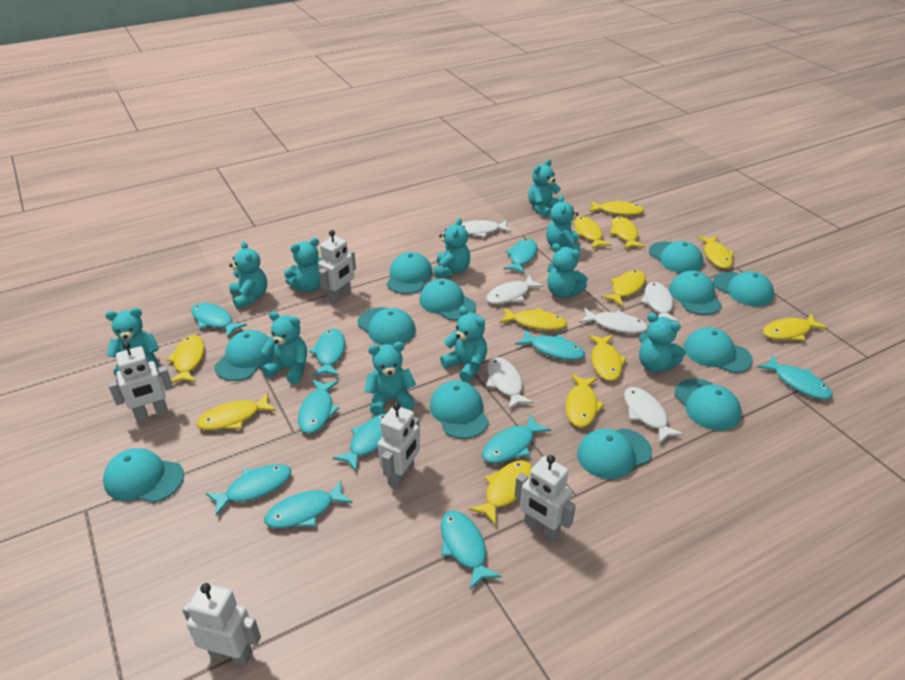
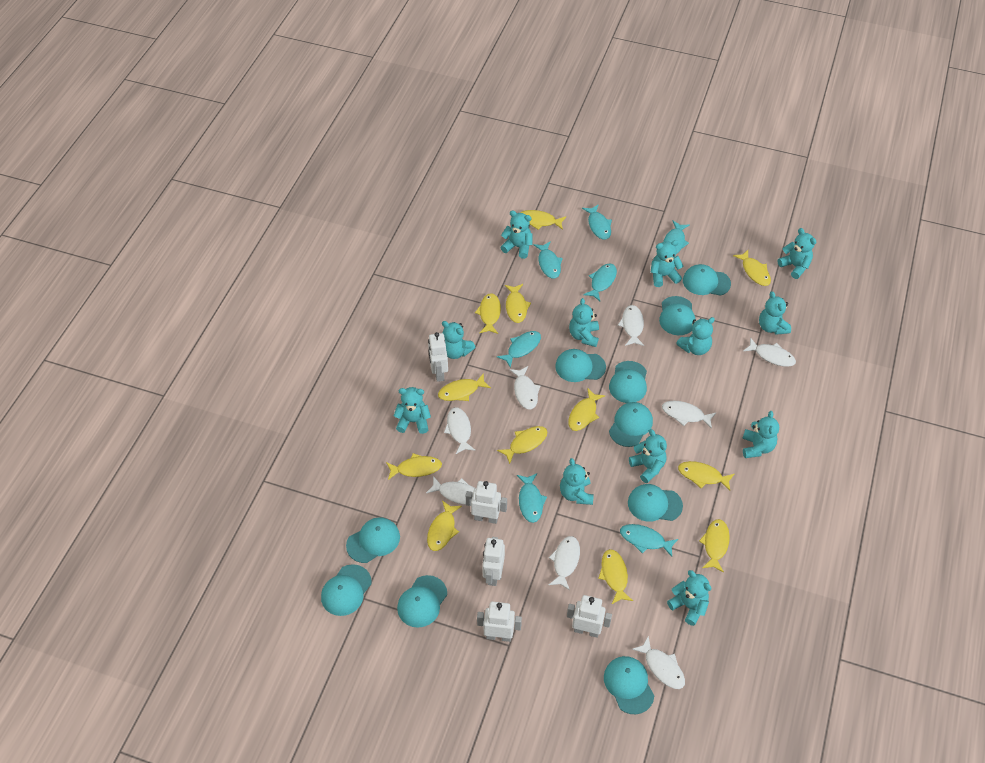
turquoise cap: 12 -> 10
turquoise fish: 11 -> 7
turquoise teddy bear: 11 -> 12
white fish: 6 -> 8

